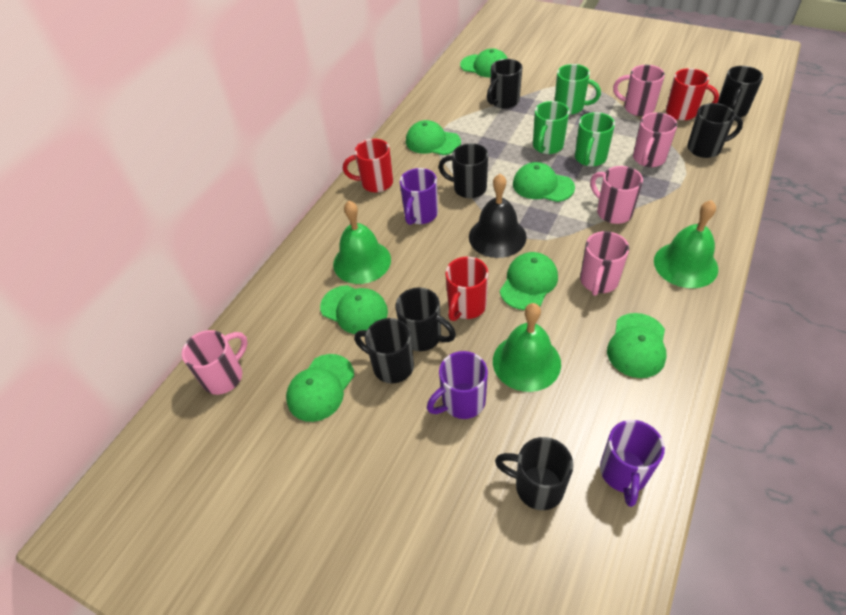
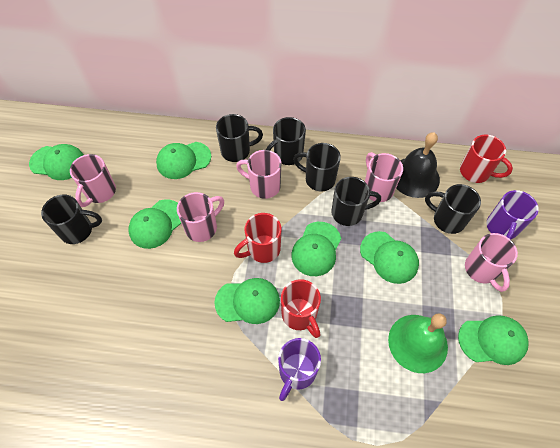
black mug: 7 -> 6
green bell: 3 -> 1
green mug: 3 -> 0
purple mug: 3 -> 2

